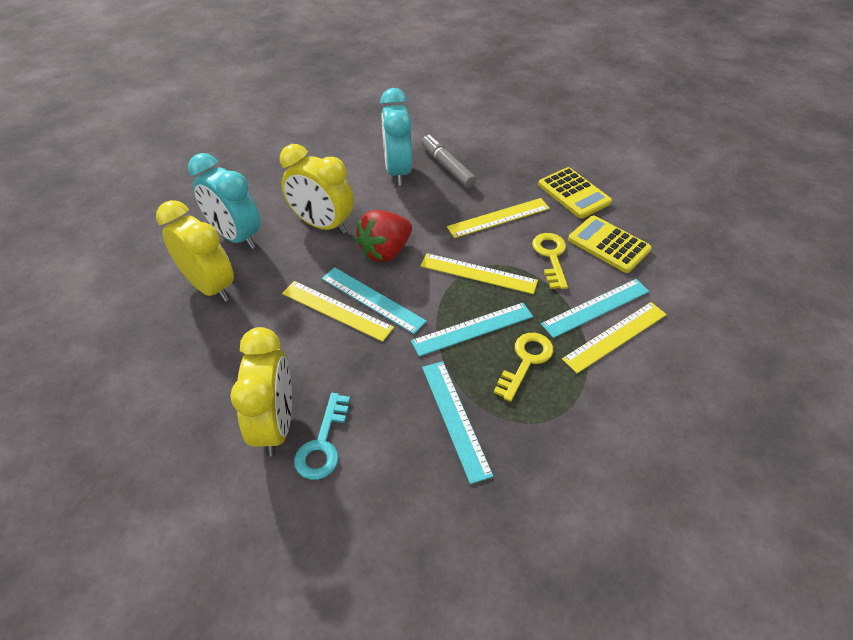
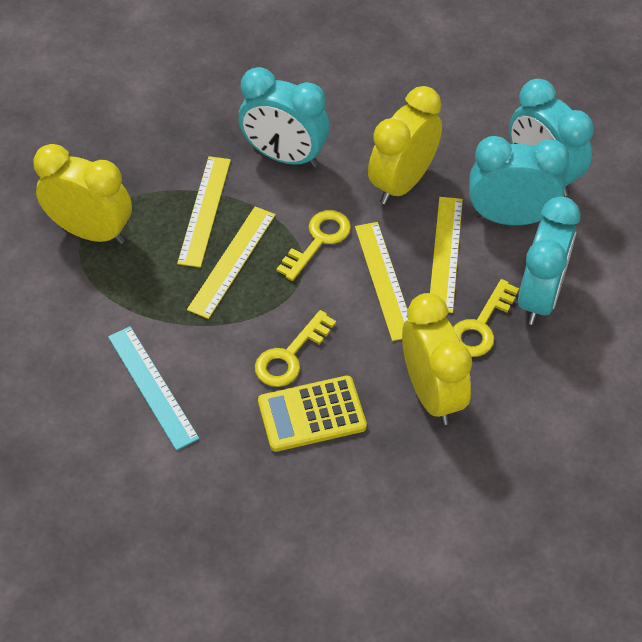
grey marker: 1 -> 0
red strawberry: 1 -> 0
turquoise clock: 2 -> 4
turquoise key: 1 -> 0
turquoise ruler: 4 -> 1
yellow calculator: 2 -> 1
yellow key: 2 -> 3

